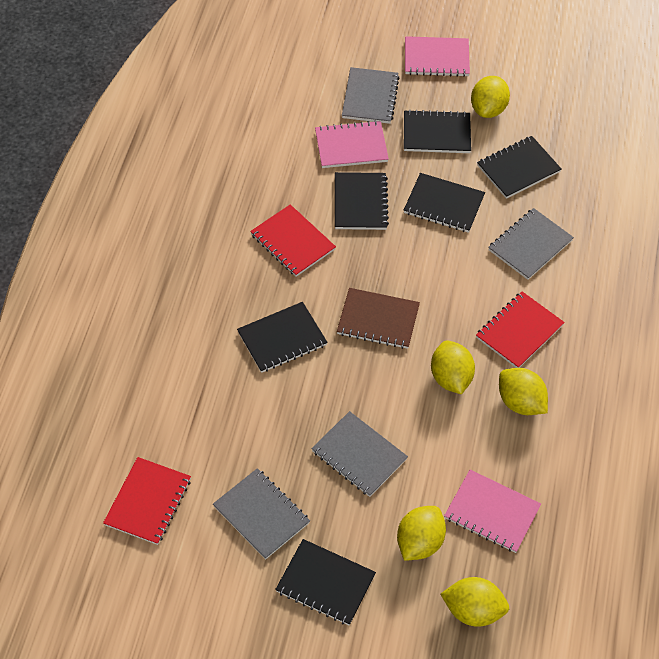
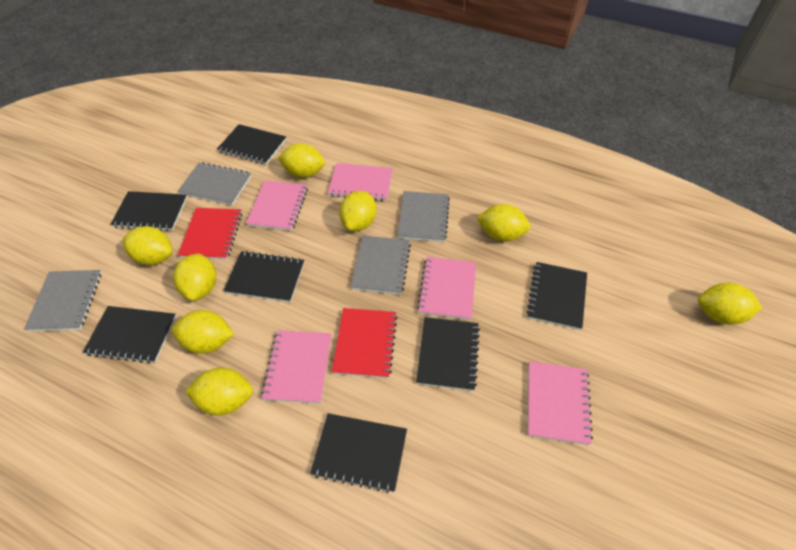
black notebook: 6 -> 7
brown notebook: 1 -> 0
pink notebook: 3 -> 5
red notebook: 3 -> 2
yellow lemon: 5 -> 8

